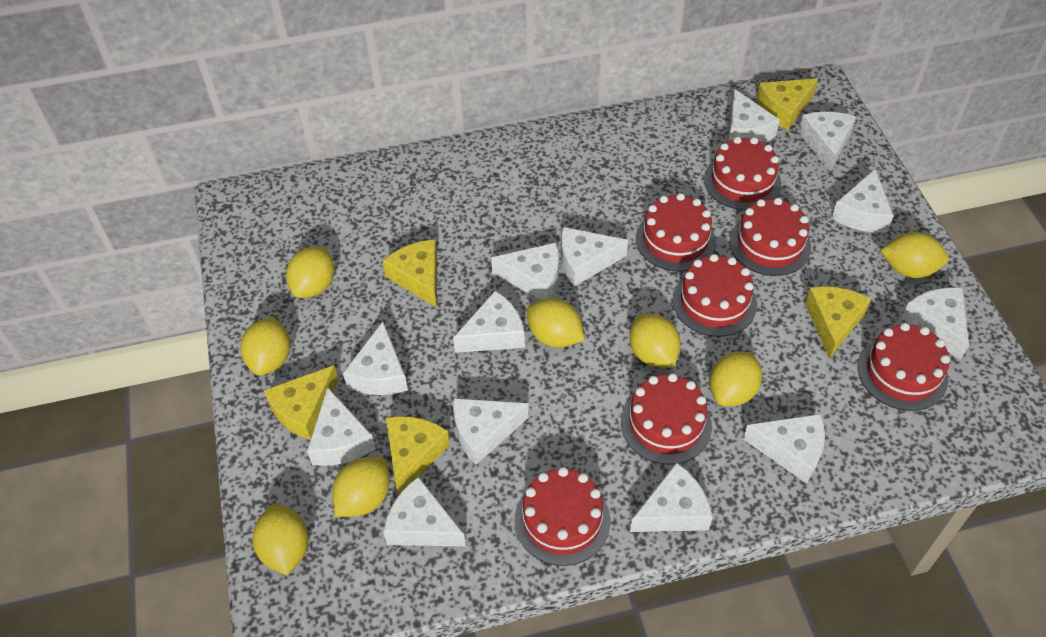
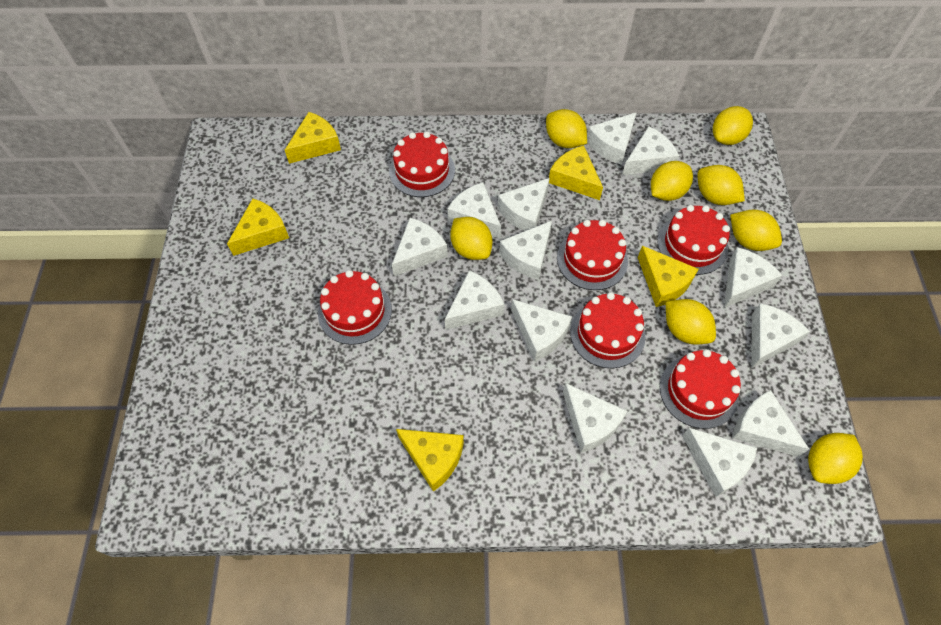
red cake: 7 -> 6

